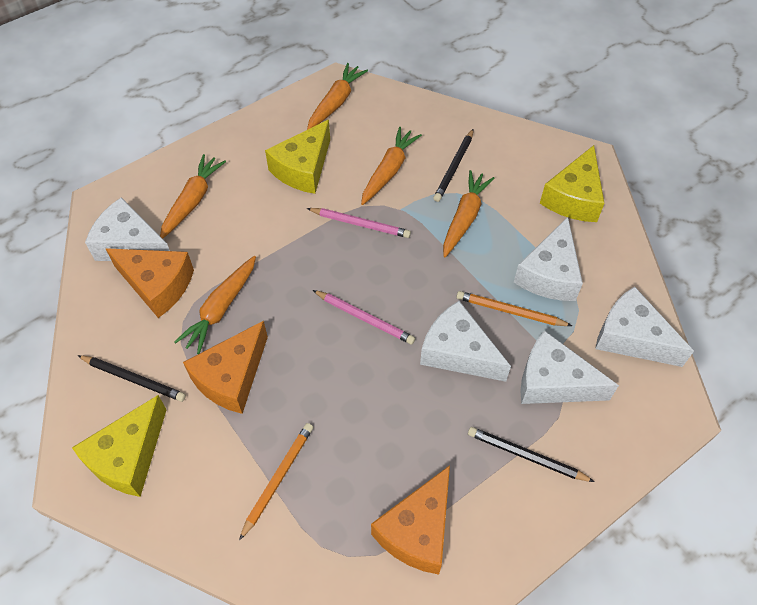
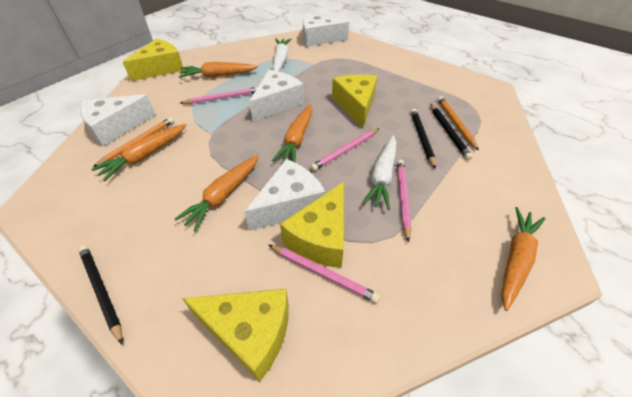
orange cheese: 3 -> 0
pink pencil: 2 -> 4
white carrot: 0 -> 2
white cheese: 5 -> 4
yellow cheese: 3 -> 4

